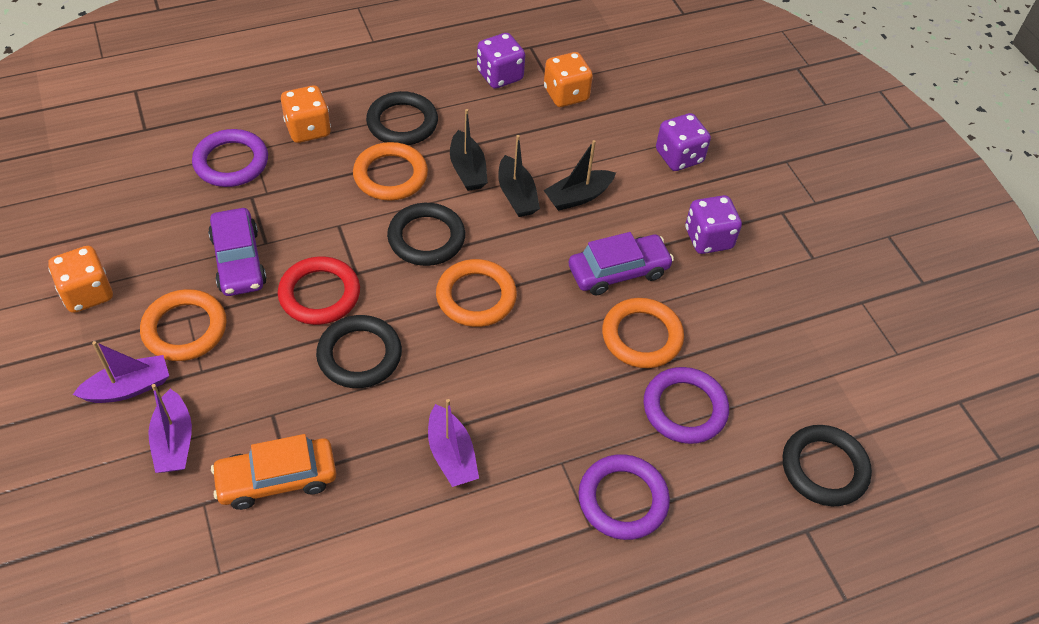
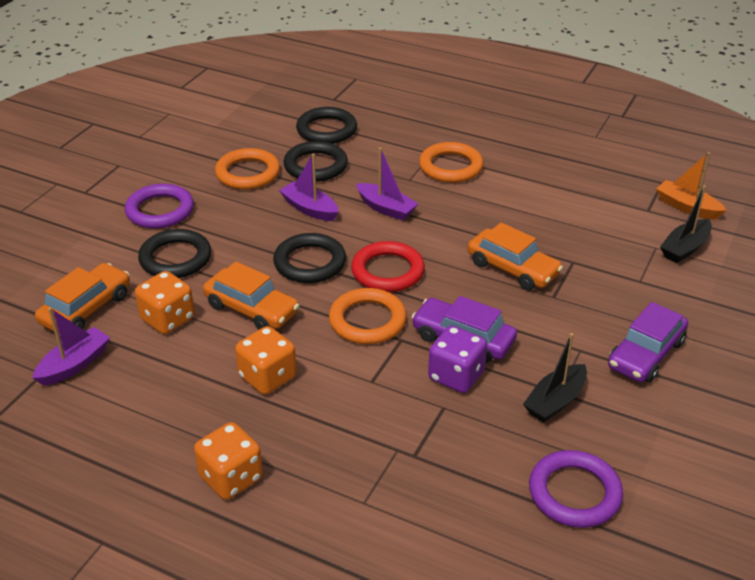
black boat: 3 -> 2
orange boat: 0 -> 1
orange car: 1 -> 3
orange ring: 4 -> 3
purple dice: 3 -> 1
purple ring: 3 -> 2

